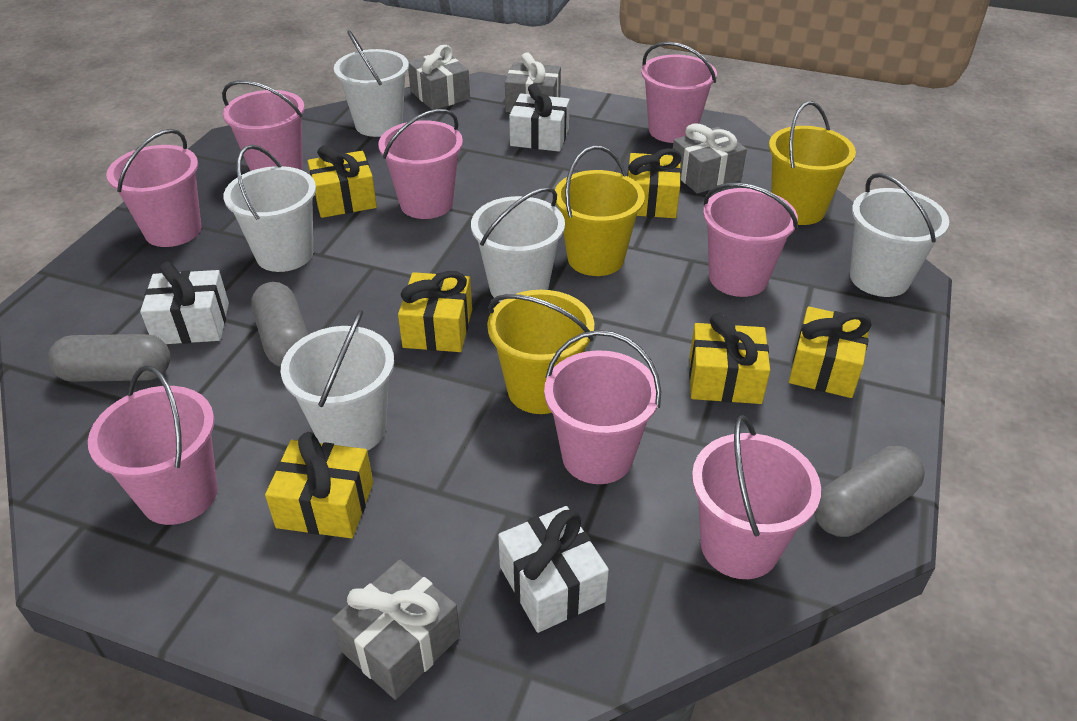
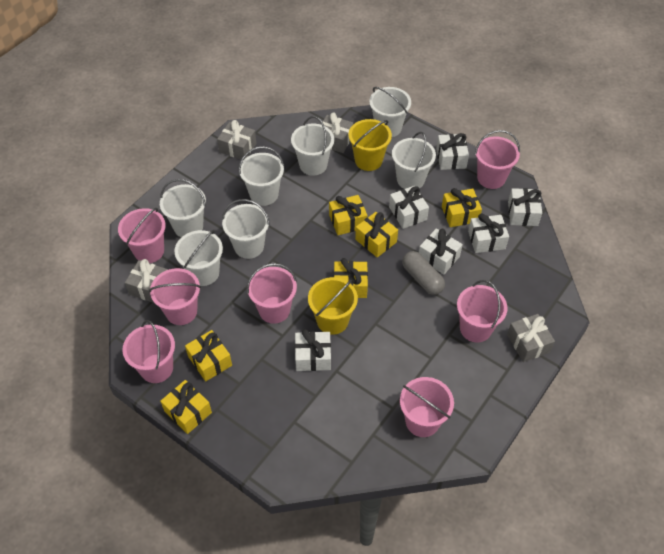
grey capsule: 3 -> 1
pink bucket: 8 -> 7
white bucket: 5 -> 7
white gift: 3 -> 6
yellow bucket: 3 -> 2

